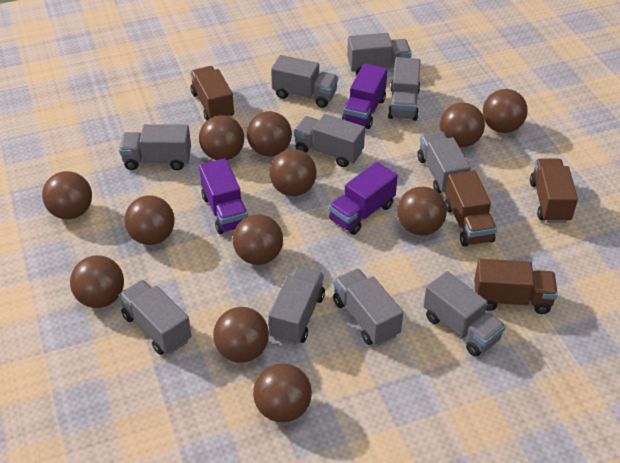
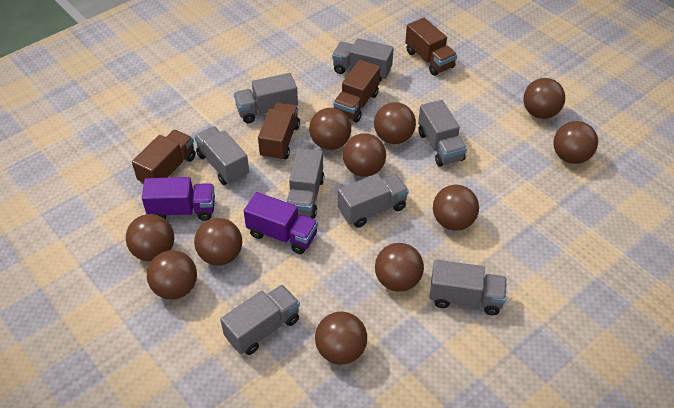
brown ball: 12 -> 11
grey truck: 10 -> 8
purple truck: 3 -> 2

